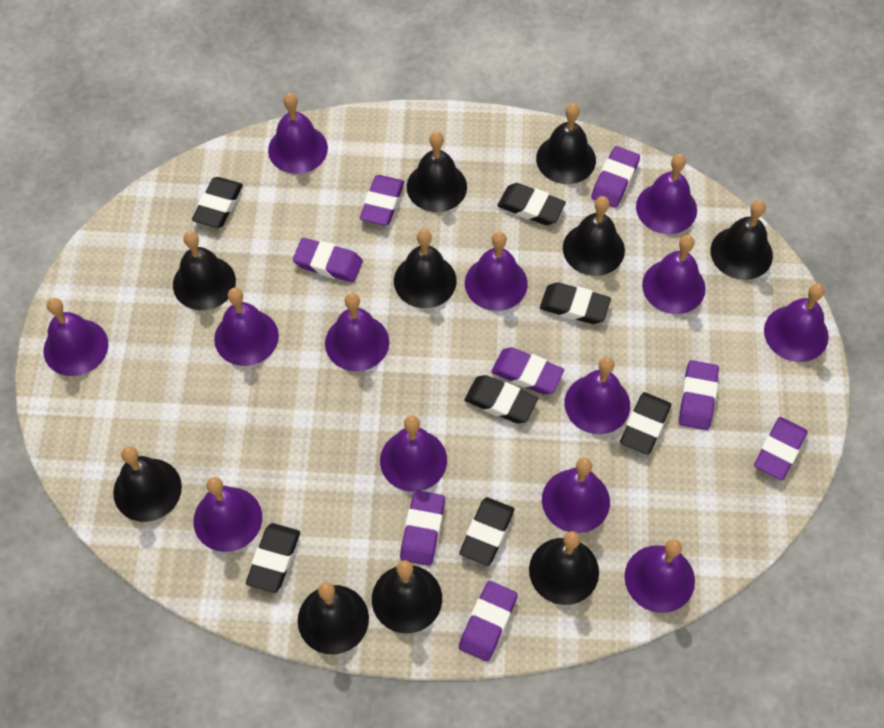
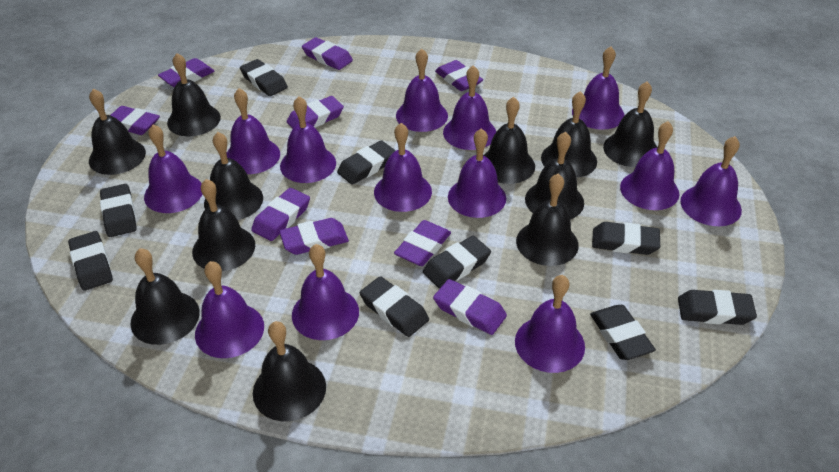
black bell: 10 -> 11
black eraser: 7 -> 9
purple eraser: 8 -> 9

